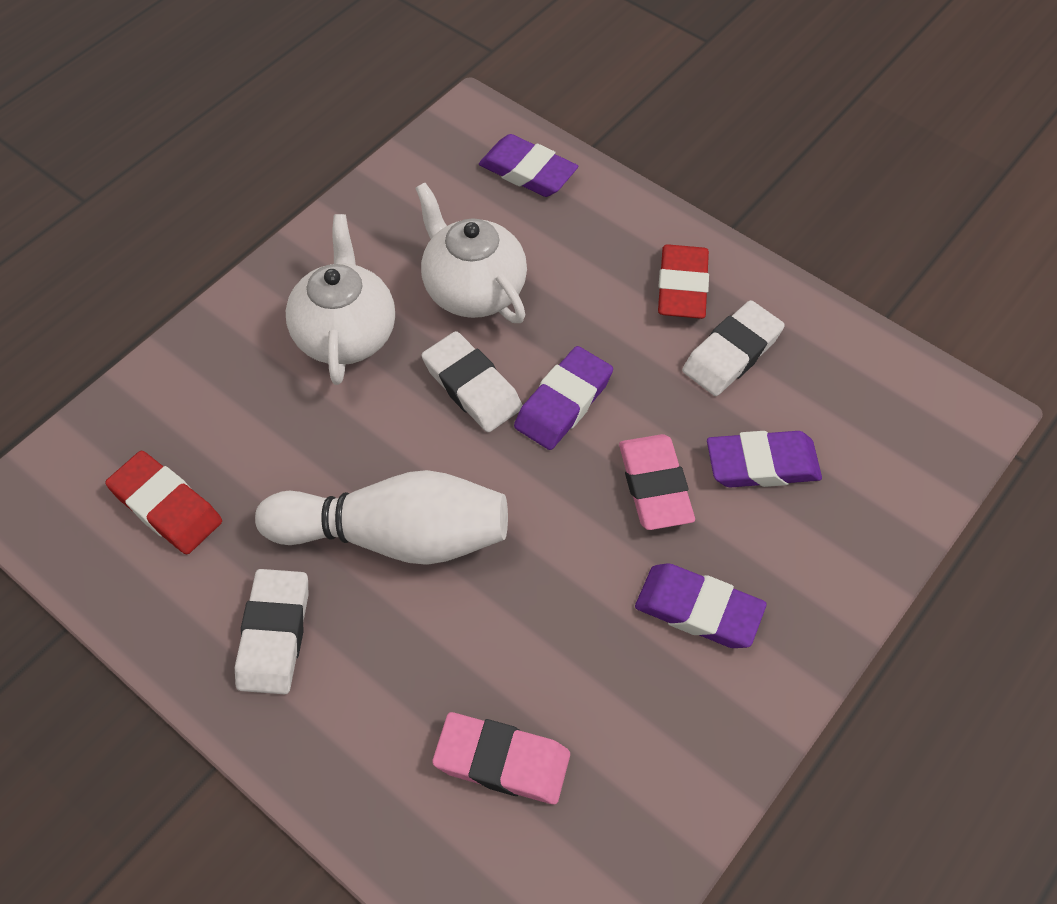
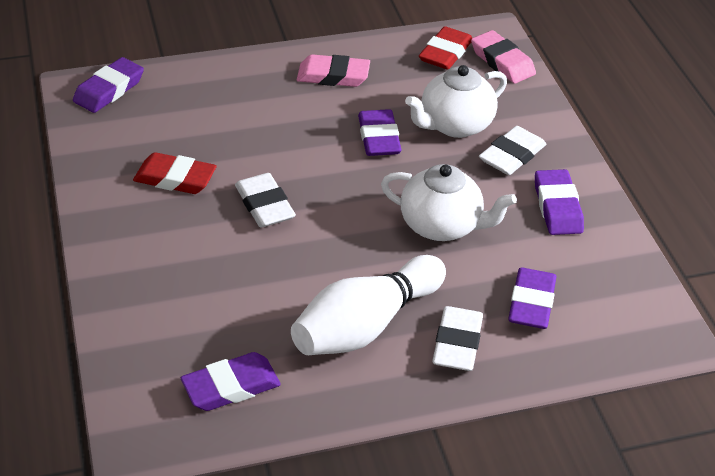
purple eraser: 4 -> 5

